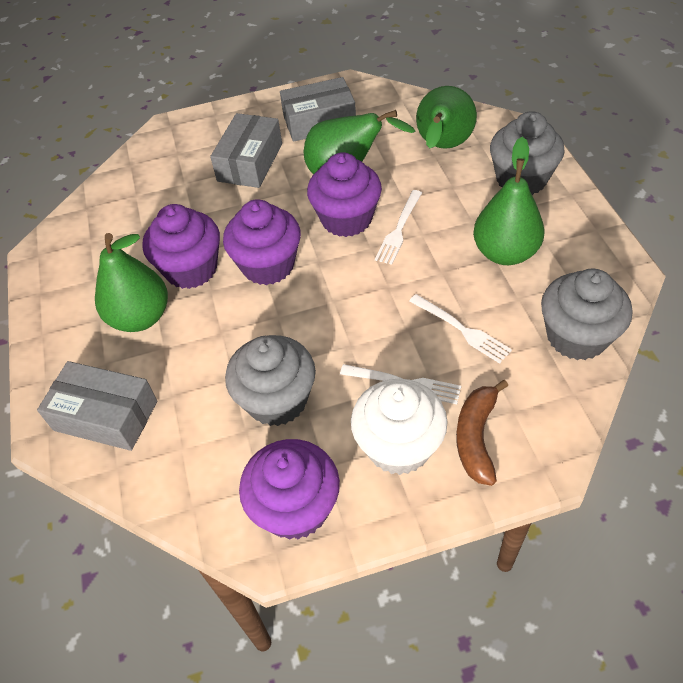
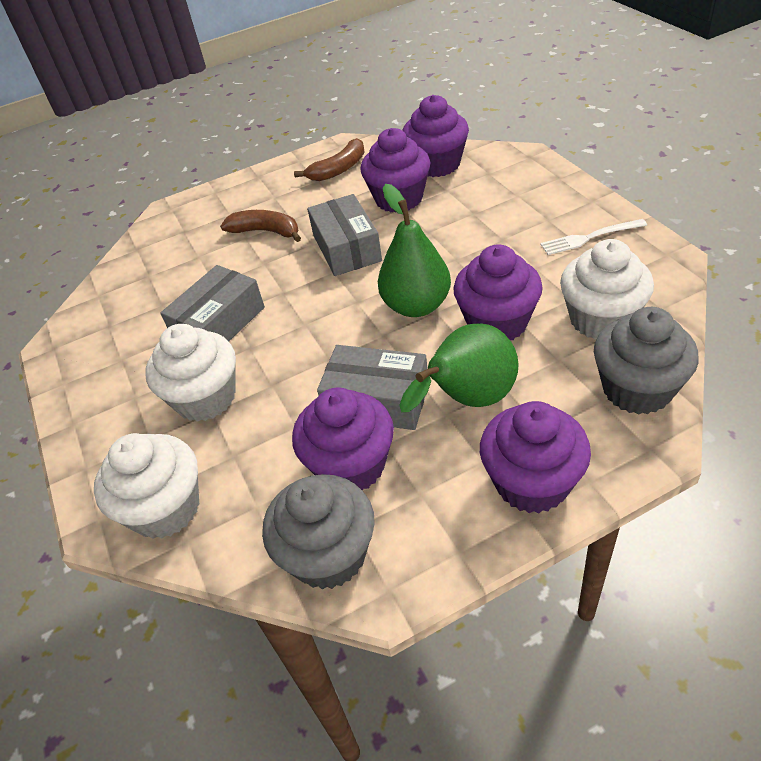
brown banana: 1 -> 2
green pear: 4 -> 2
grey cupcake: 3 -> 2
purple cupcake: 4 -> 5
white cupcake: 1 -> 3
white fork: 3 -> 1

